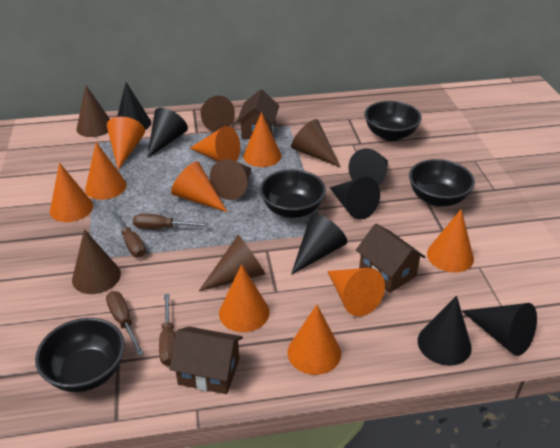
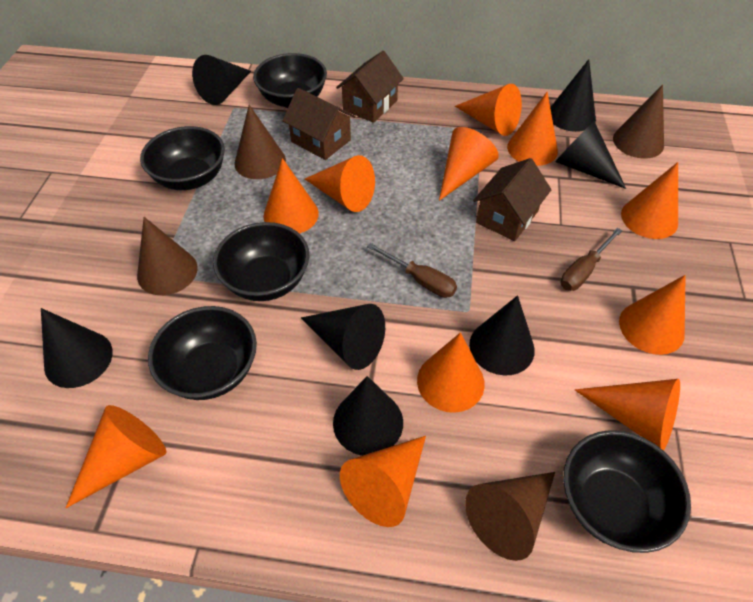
black bowl: 4 -> 5
brown cone: 6 -> 4
brown screwdriver: 4 -> 2
orange cone: 10 -> 11

